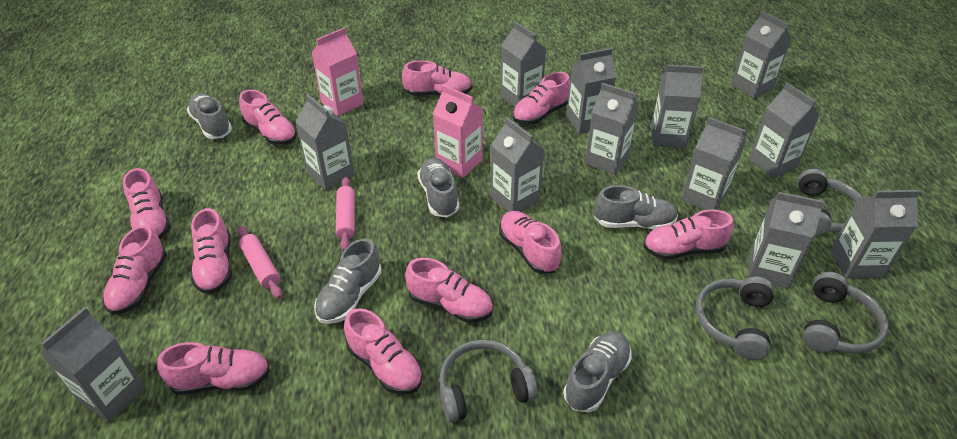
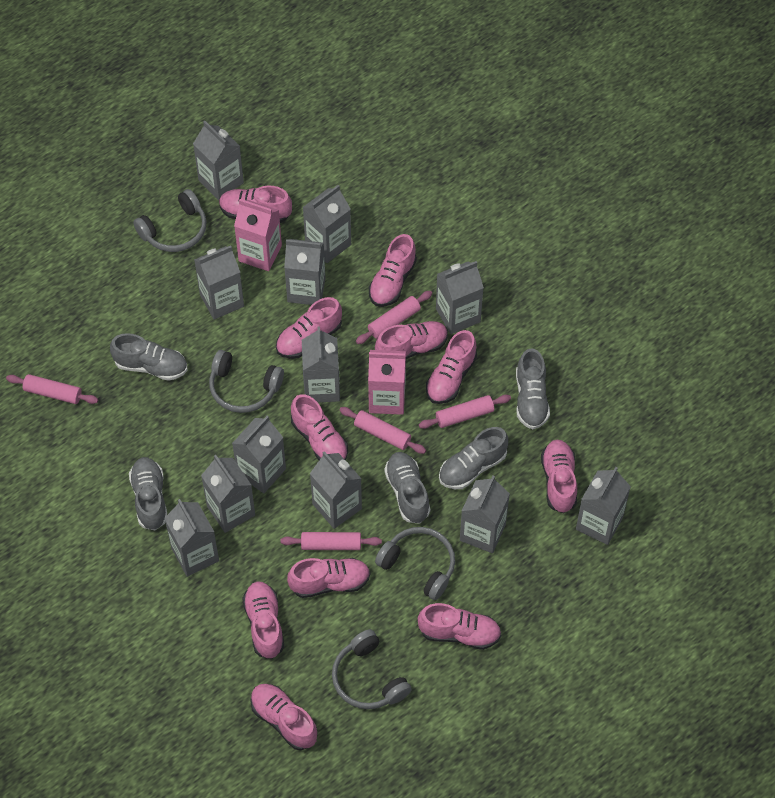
pink rolling pin: 2 -> 5

